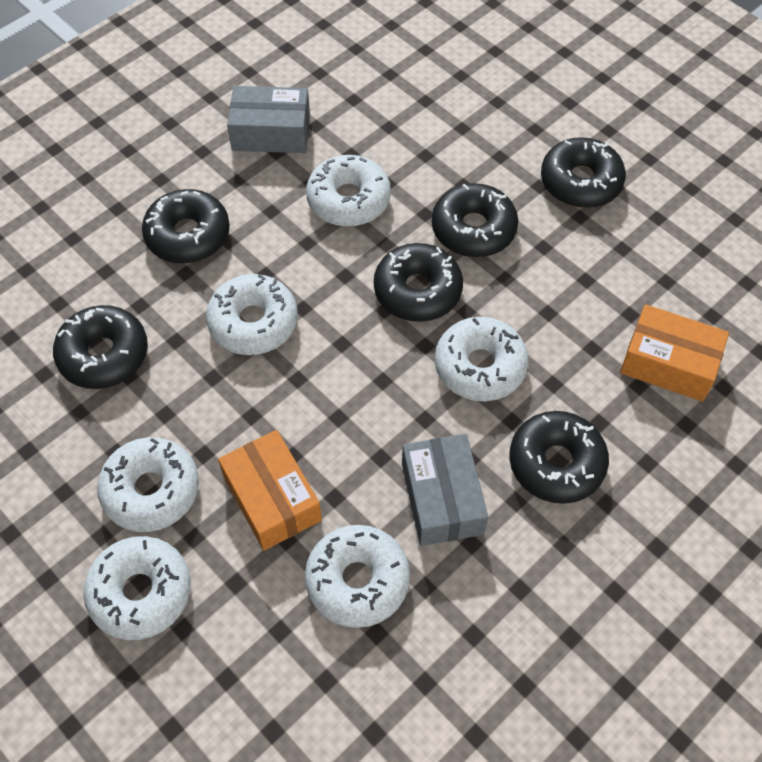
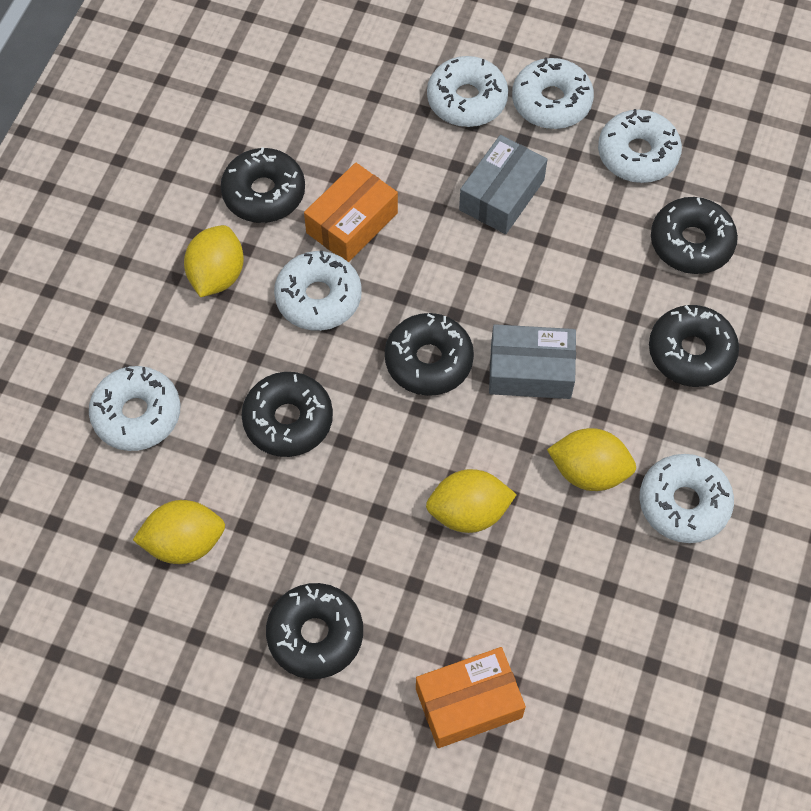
yellow lemon: 0 -> 4

